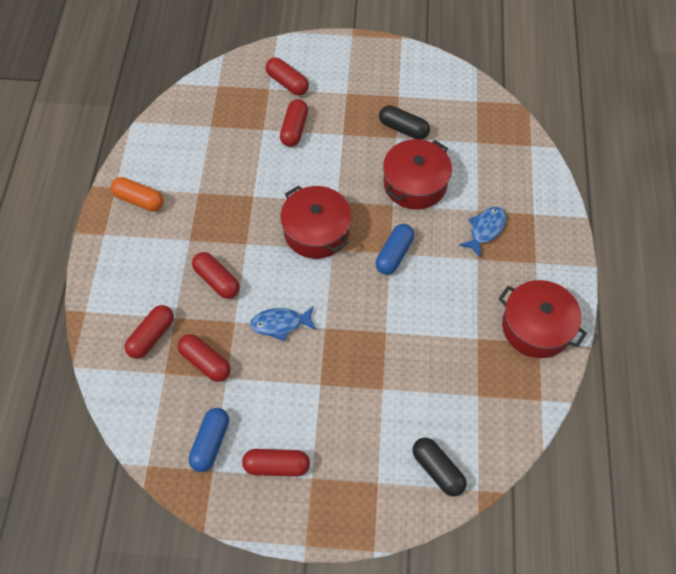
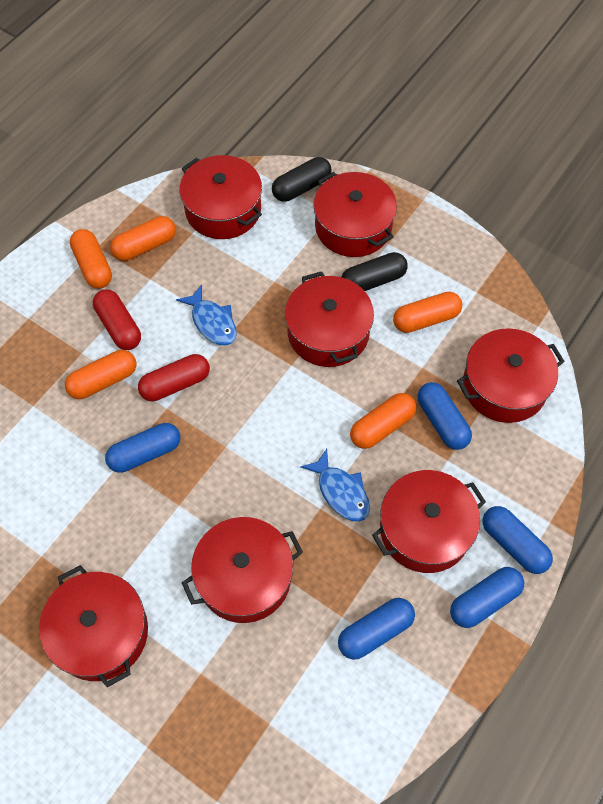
blue capsule: 2 -> 5
orange capsule: 1 -> 5
red capsule: 6 -> 2
red pot: 3 -> 7

